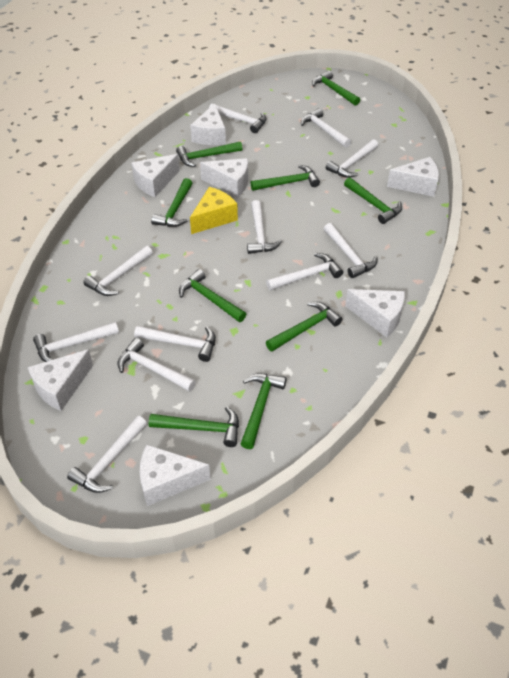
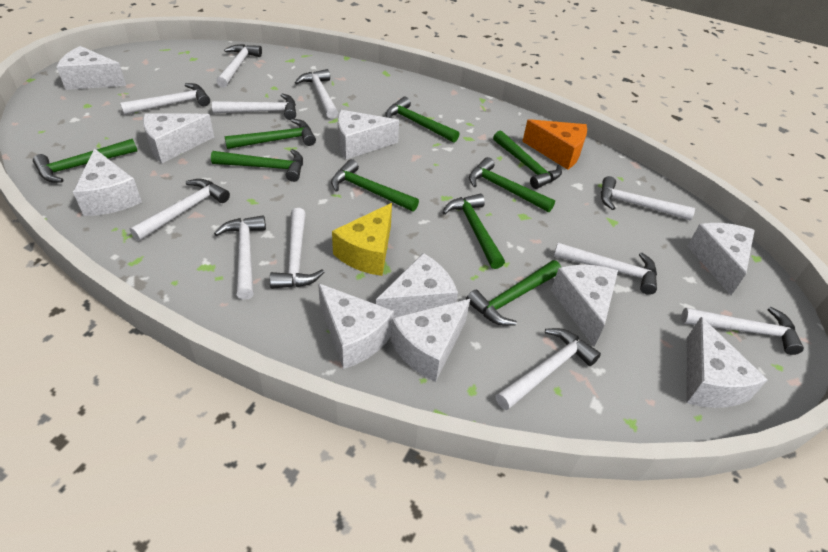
orange cheese: 0 -> 1
white cheese: 7 -> 10

